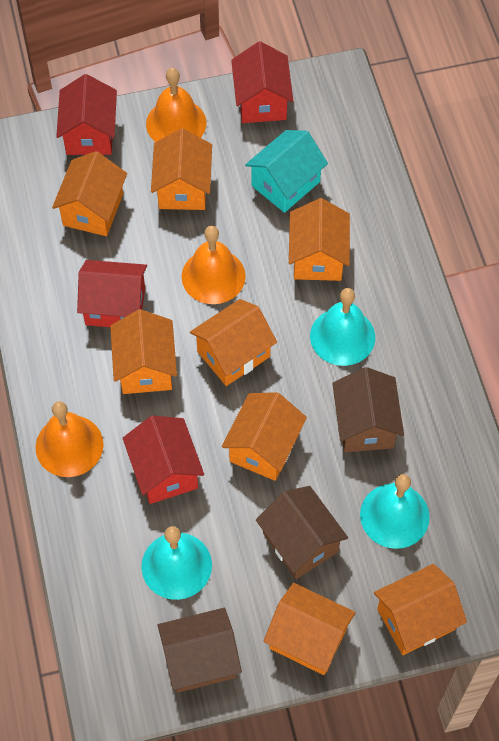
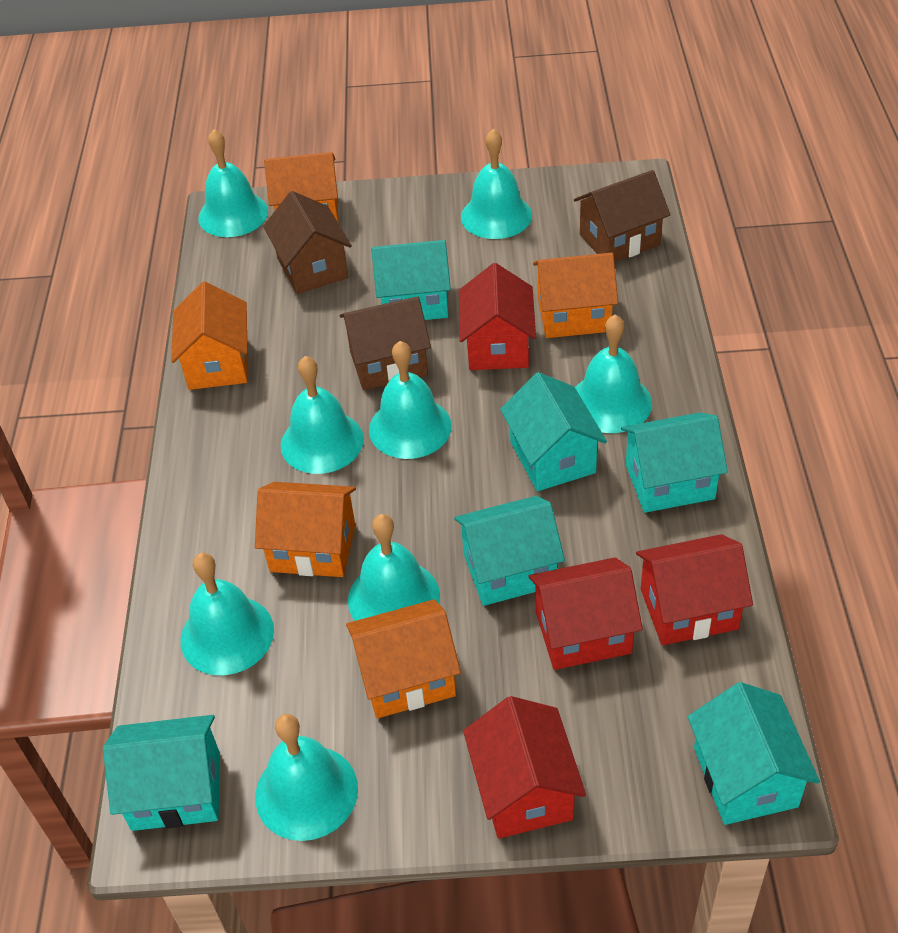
orange bell: 3 -> 0
orange house: 8 -> 5
turquoise bell: 3 -> 8
turquoise house: 1 -> 6

